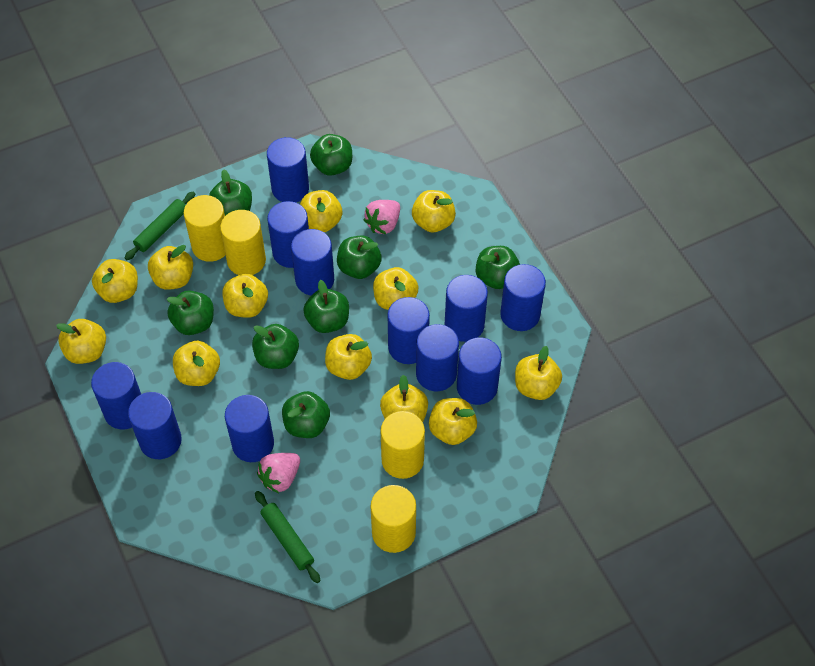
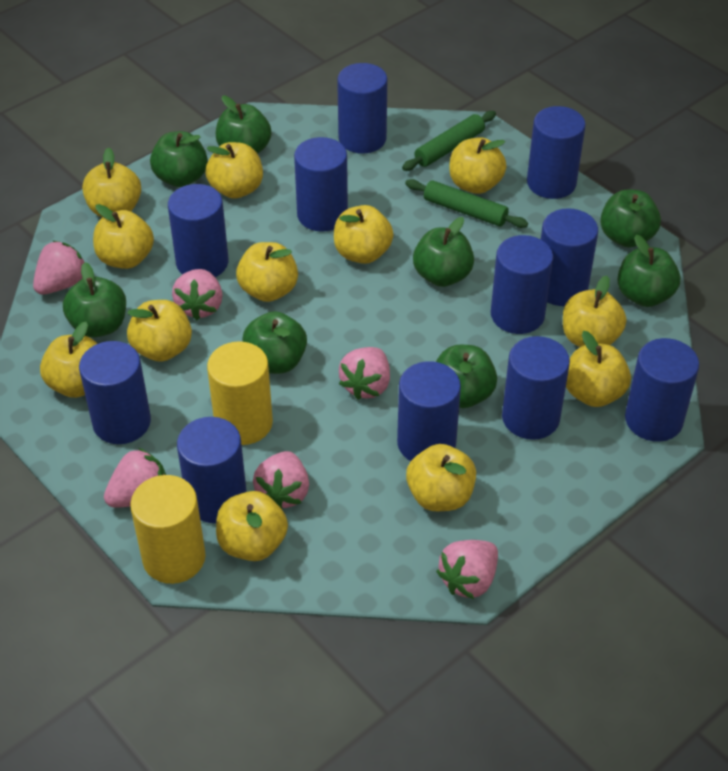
pink strawberry: 2 -> 6
yellow cylinder: 4 -> 2

